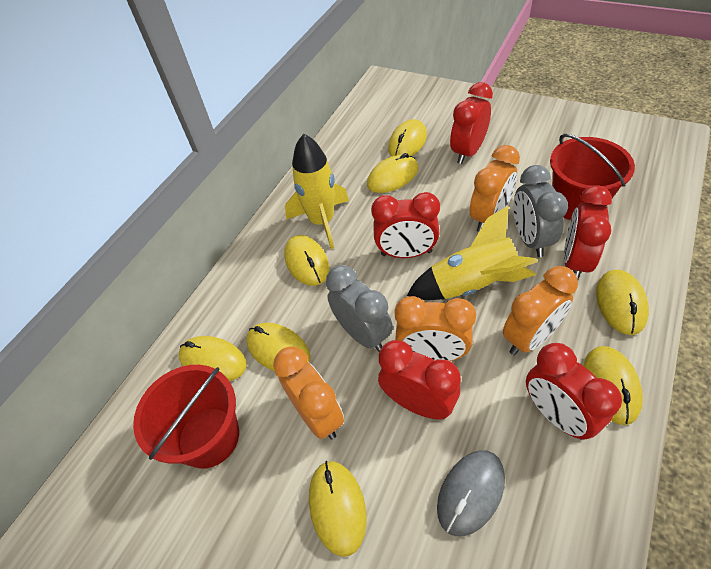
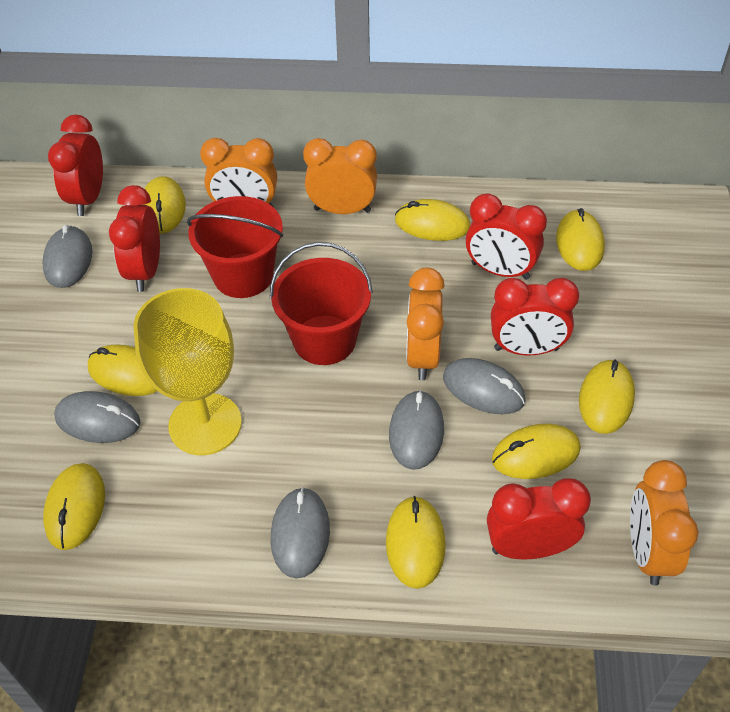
grey clock: 2 -> 0
grey mouse: 1 -> 5
yellow goblet: 0 -> 1
yellow rocket: 2 -> 0

